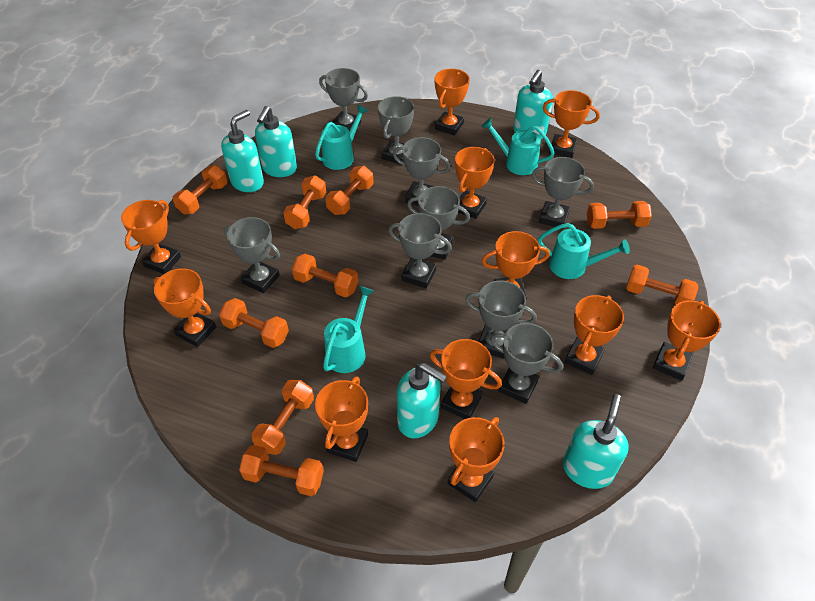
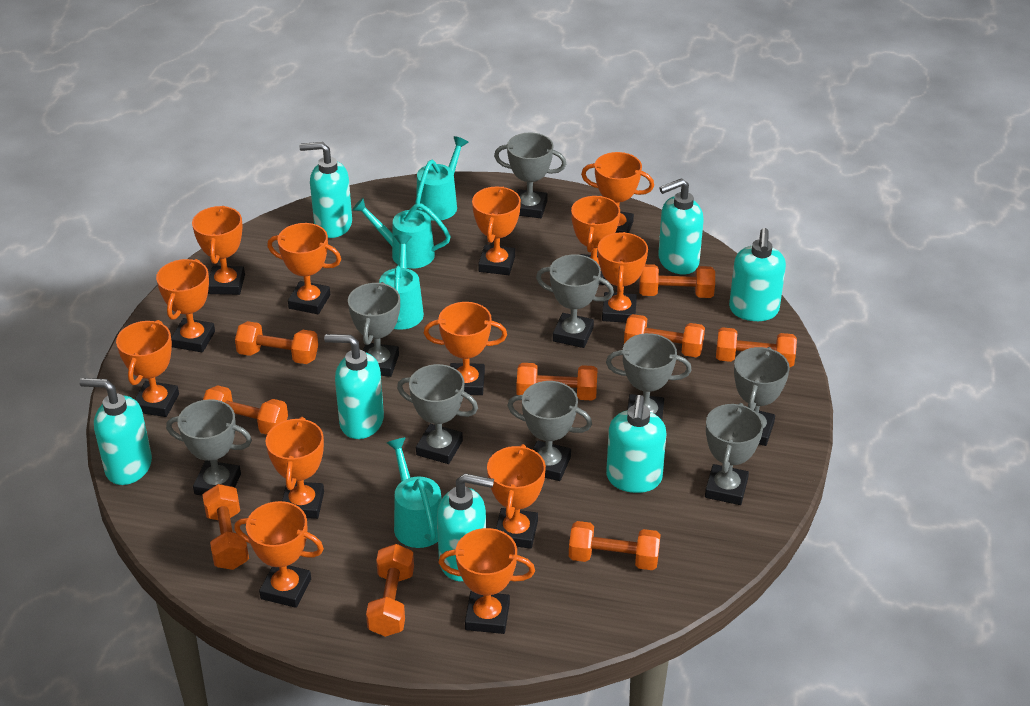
orange trophy: 11 -> 13
turquoise soap dispenser: 5 -> 7

